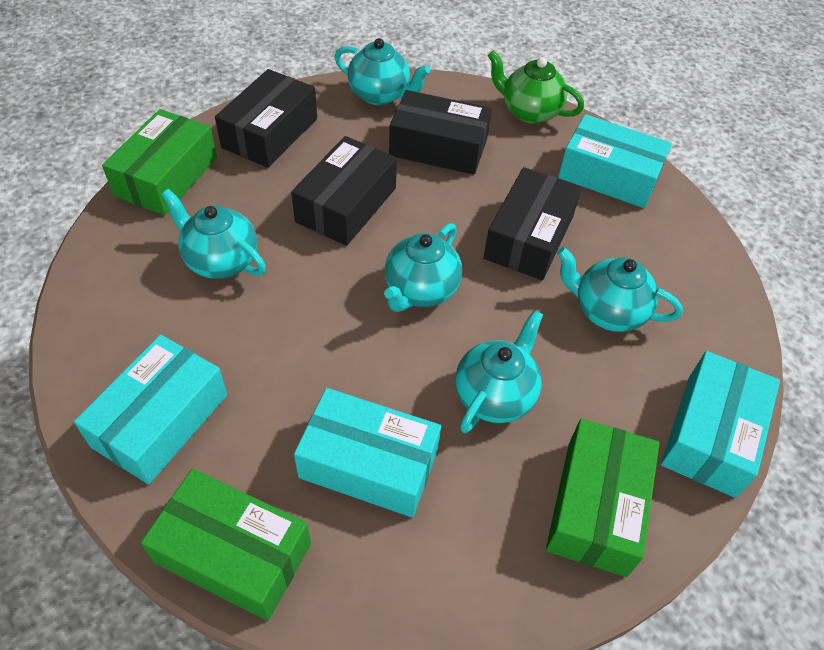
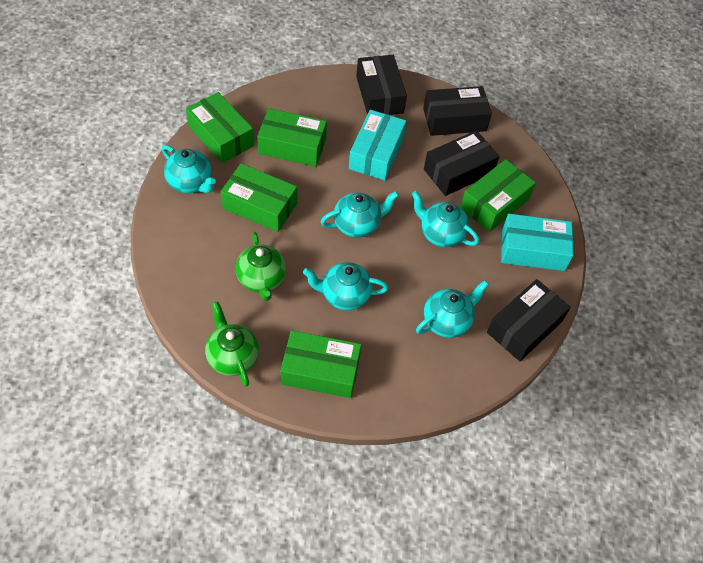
green box: 3 -> 5
green teapot: 1 -> 2
turquoise box: 4 -> 2

